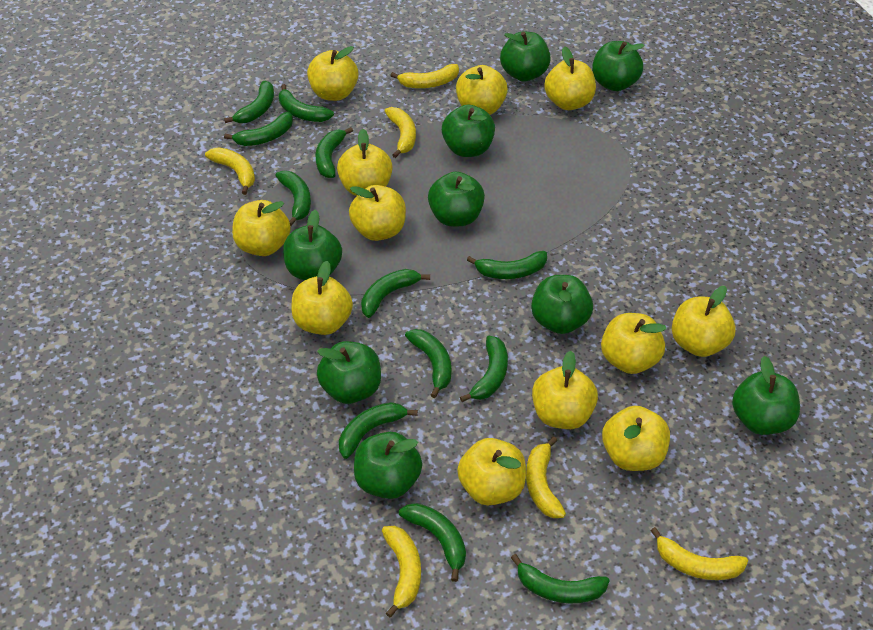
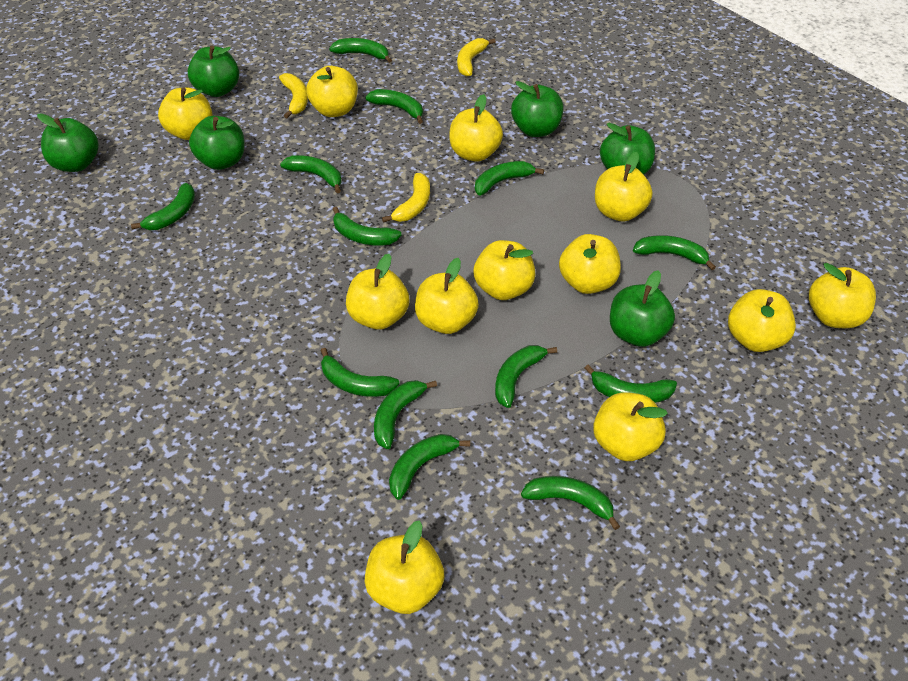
green apple: 9 -> 6
green banana: 12 -> 13
yellow banana: 6 -> 3

